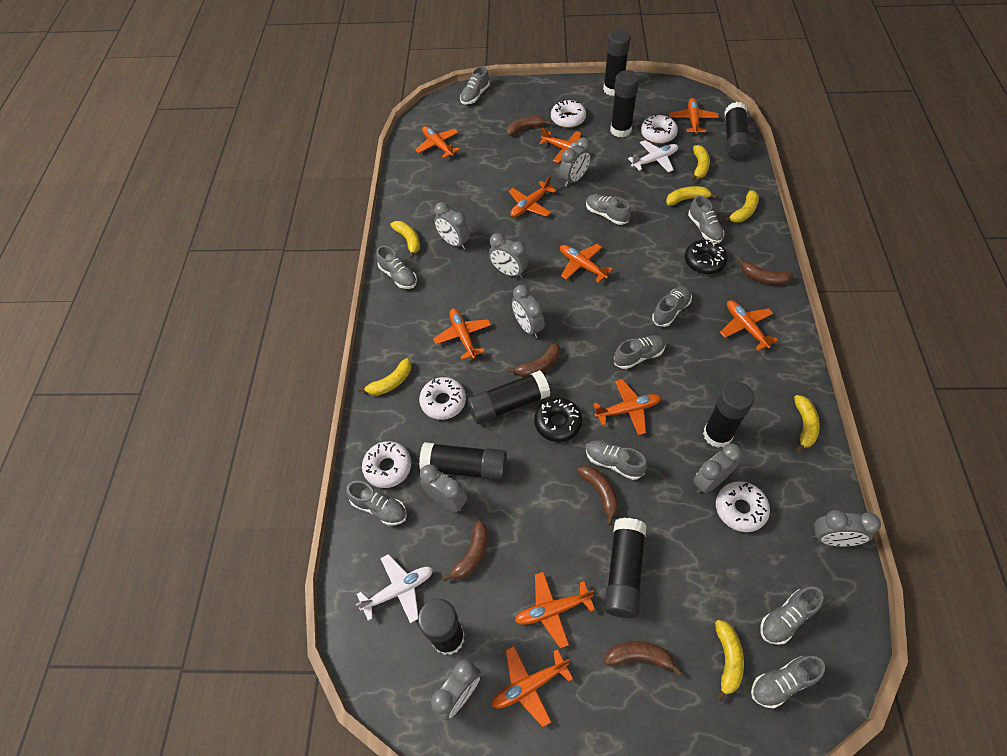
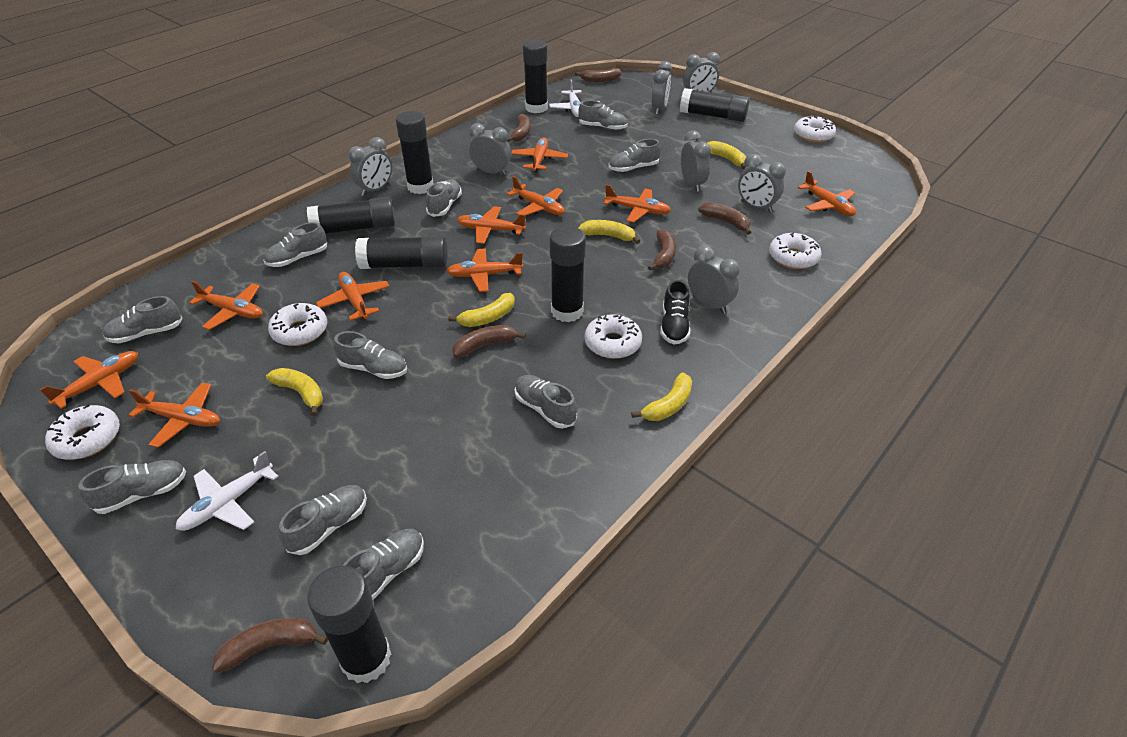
black donut: 2 -> 0
black glue stick: 8 -> 7
black shoe: 0 -> 1
grey clock: 8 -> 7
yellow banana: 7 -> 5

